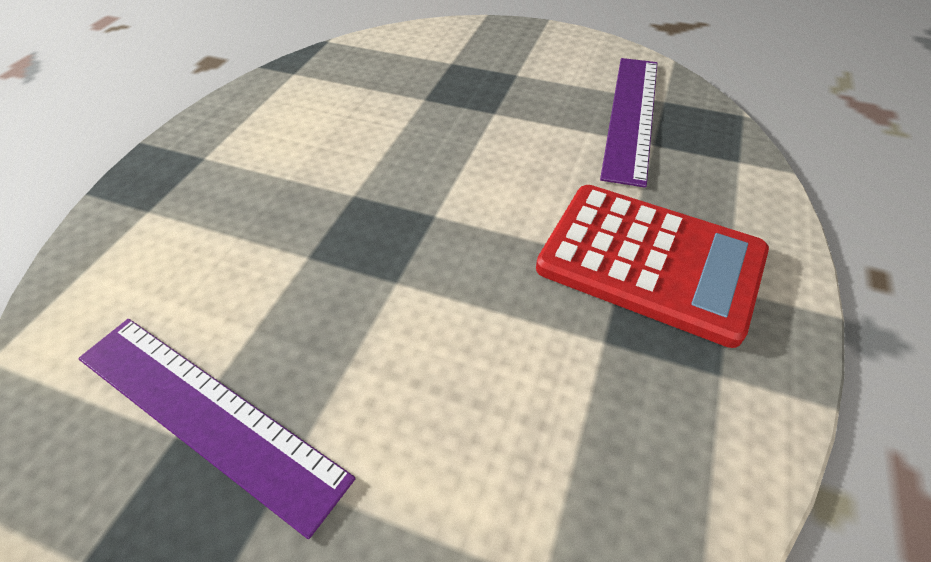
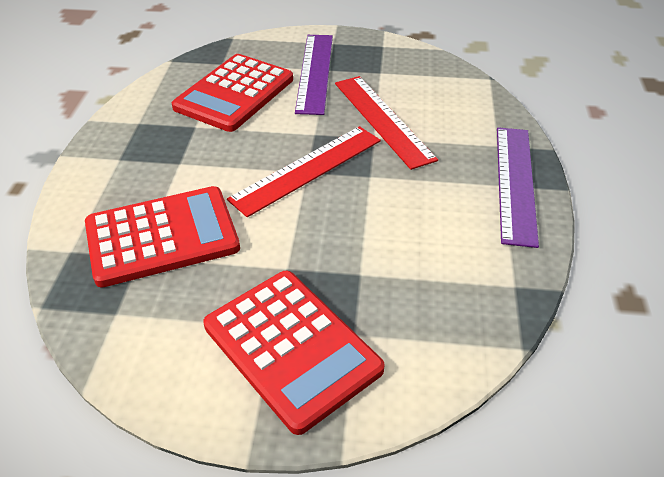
red calculator: 1 -> 3
red ruler: 0 -> 2

